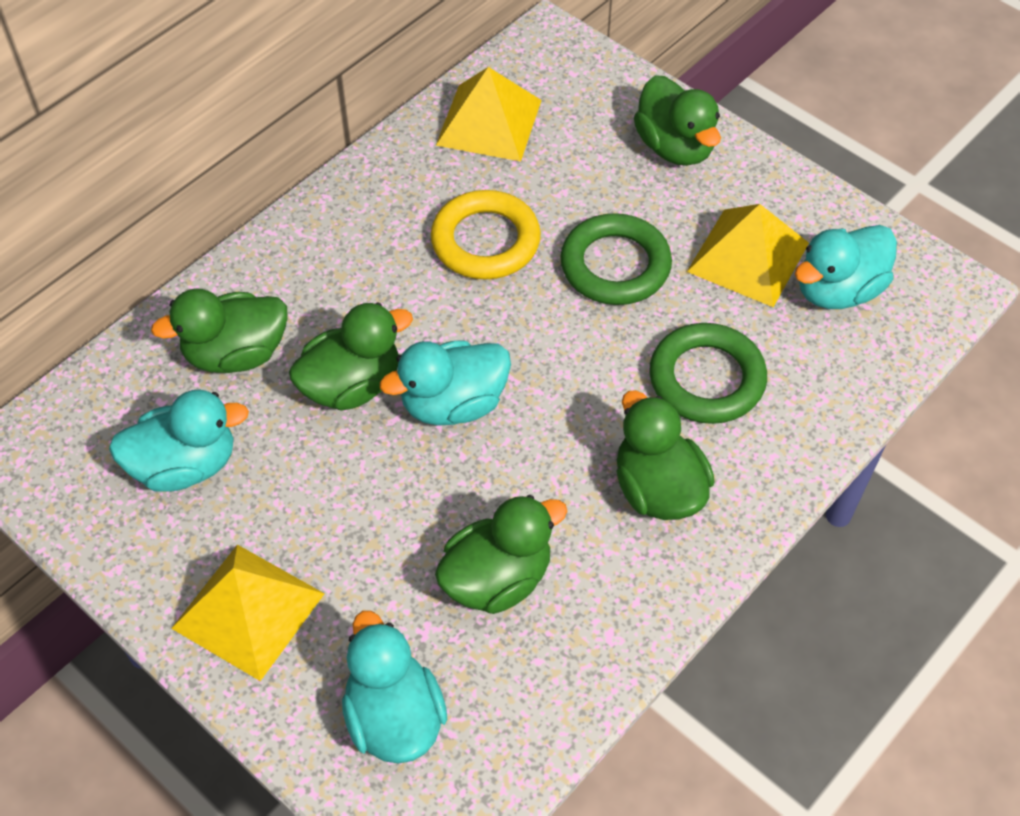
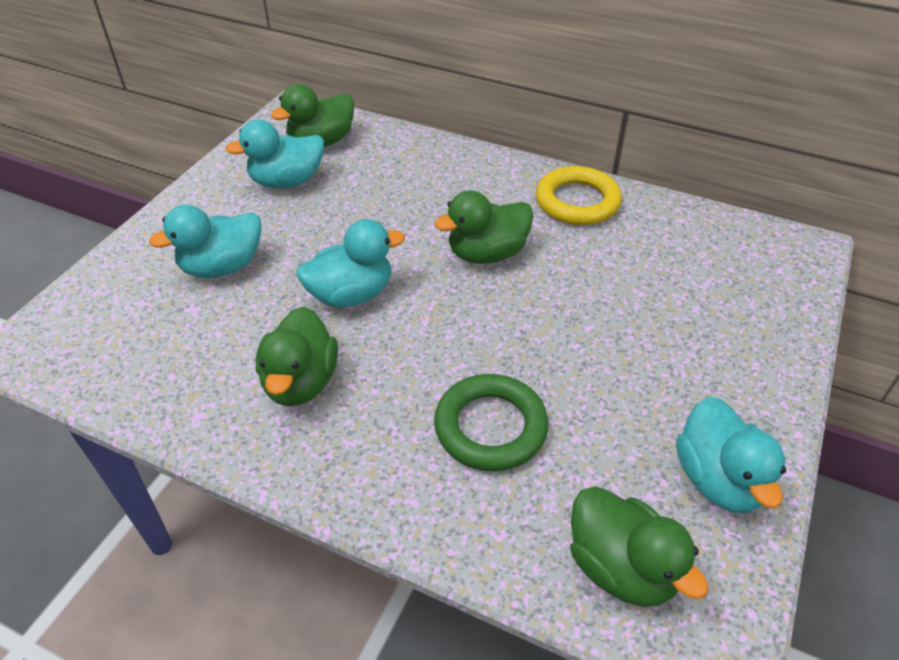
green duck: 5 -> 4
green ring: 2 -> 1
yellow pyramid: 3 -> 0

